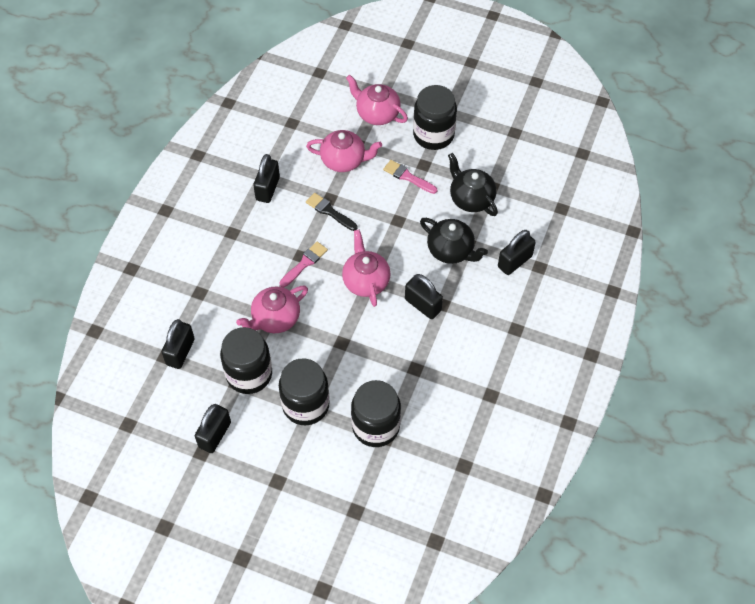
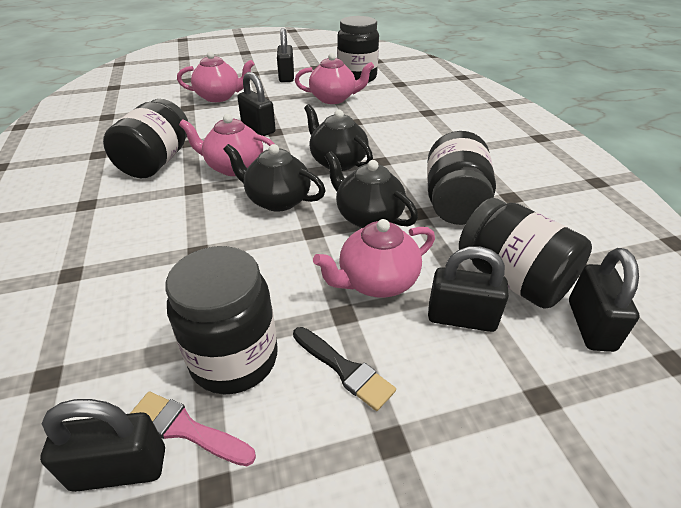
black jar: 4 -> 5
black teapot: 2 -> 3
pink brush: 2 -> 1

